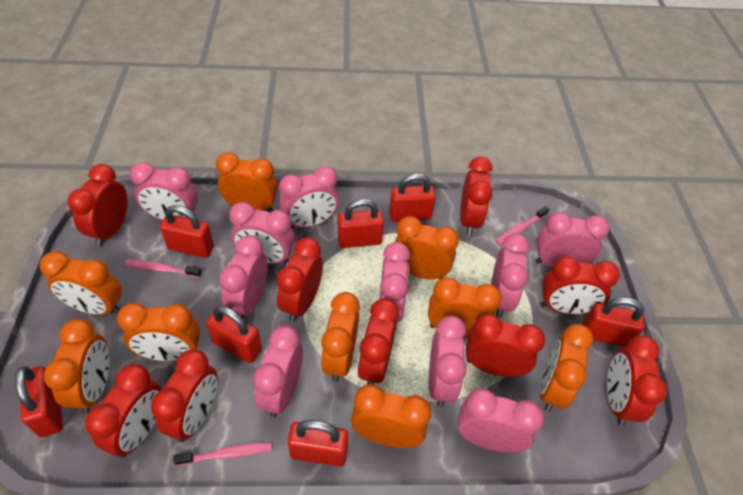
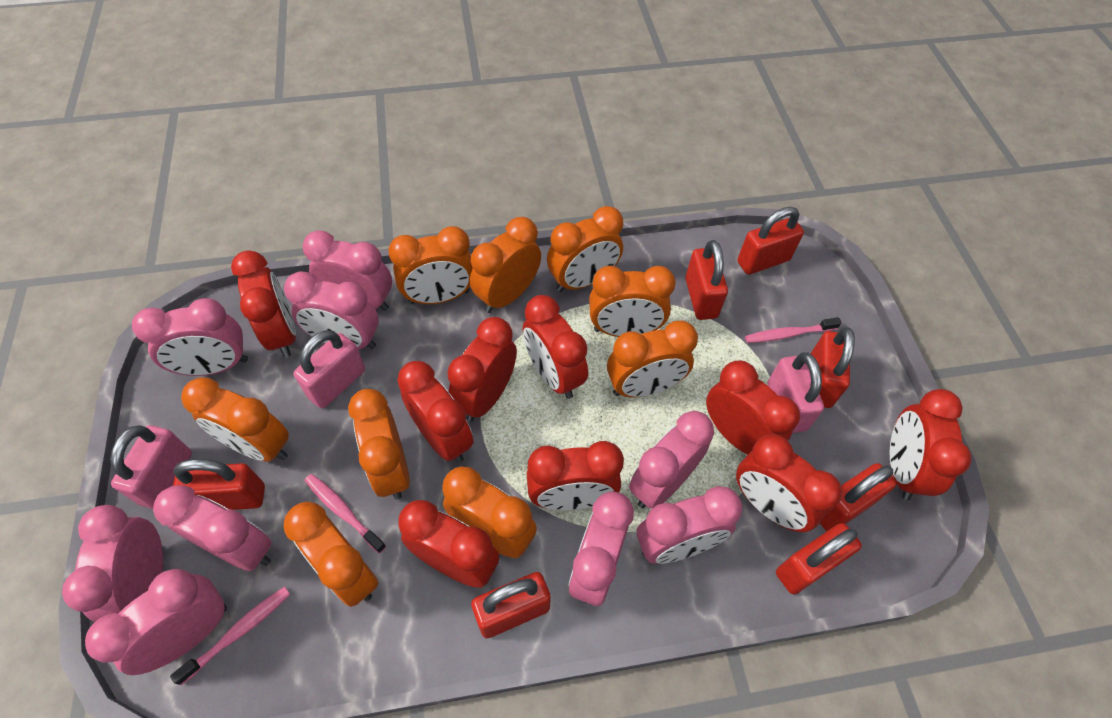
pink clock: 10 -> 9
pink padlock: 0 -> 3

